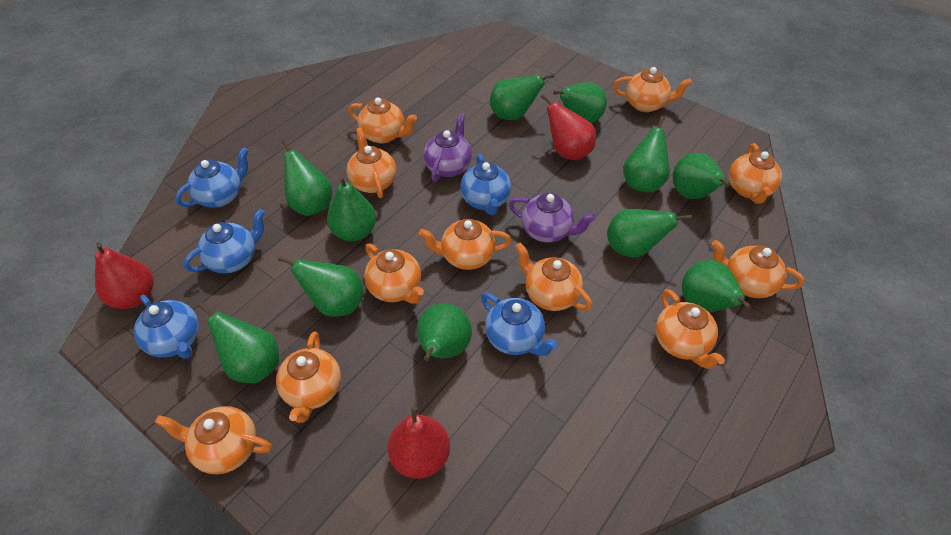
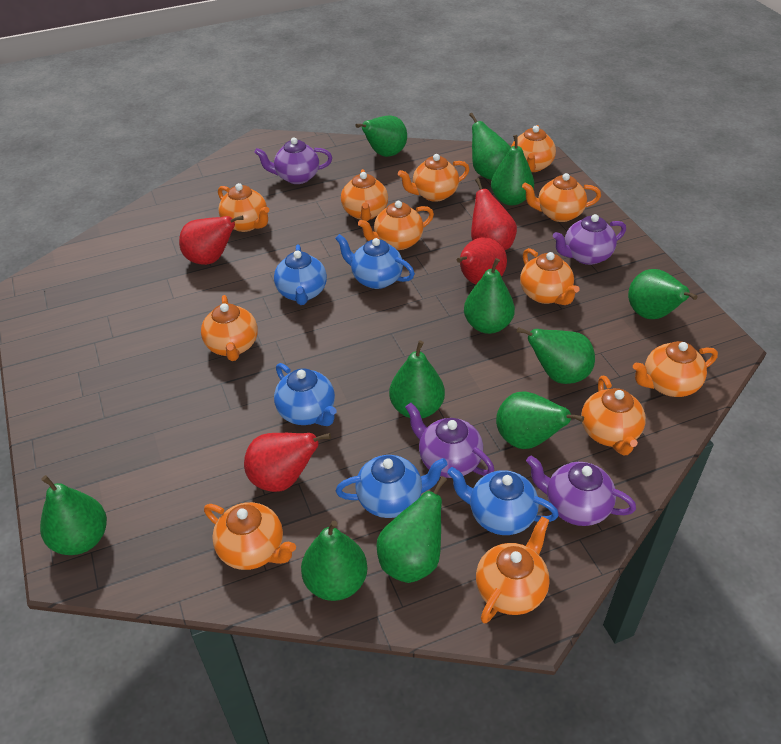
orange teapot: 11 -> 12
purple teapot: 2 -> 4
red pear: 3 -> 4

